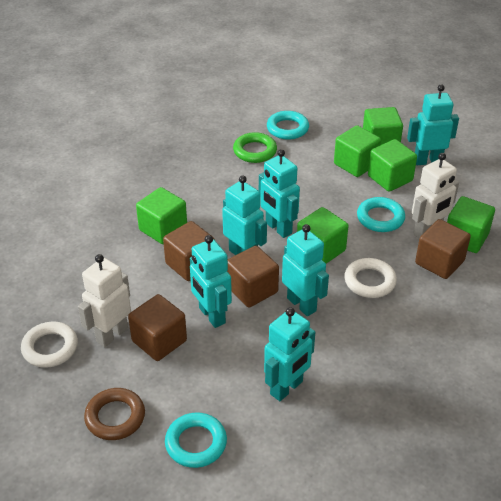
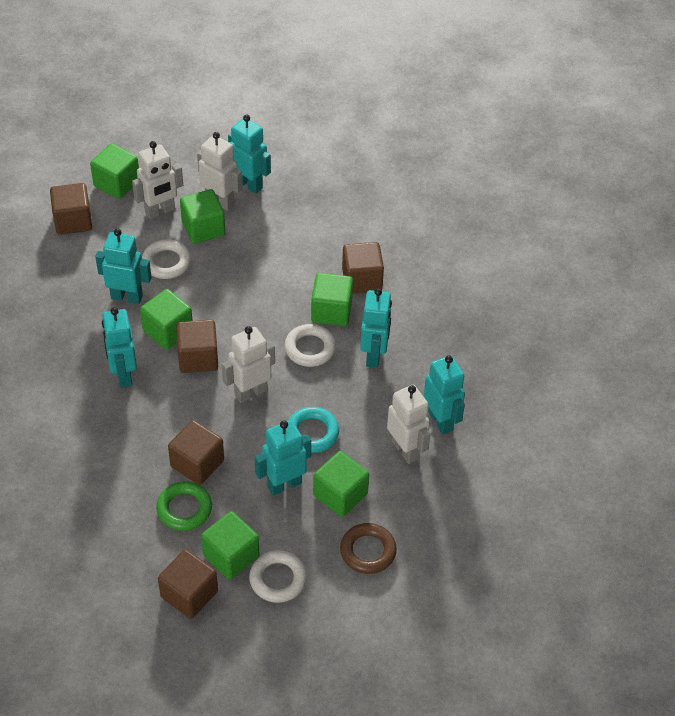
brown cube: 4 -> 5
turquoise ring: 3 -> 1
white ring: 2 -> 3
white robot: 2 -> 4

